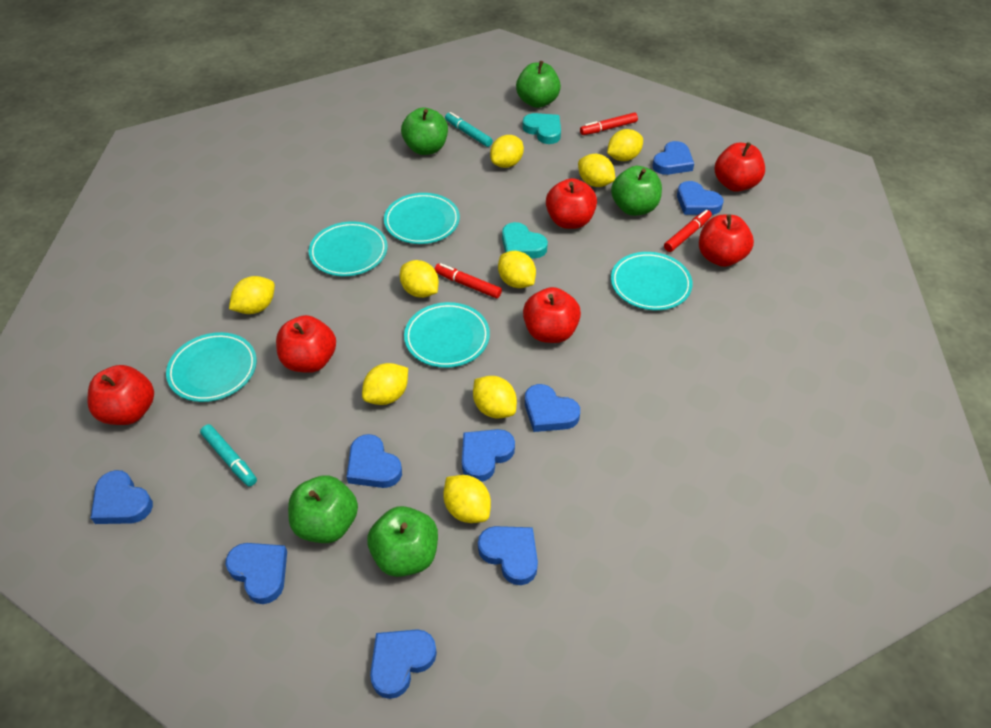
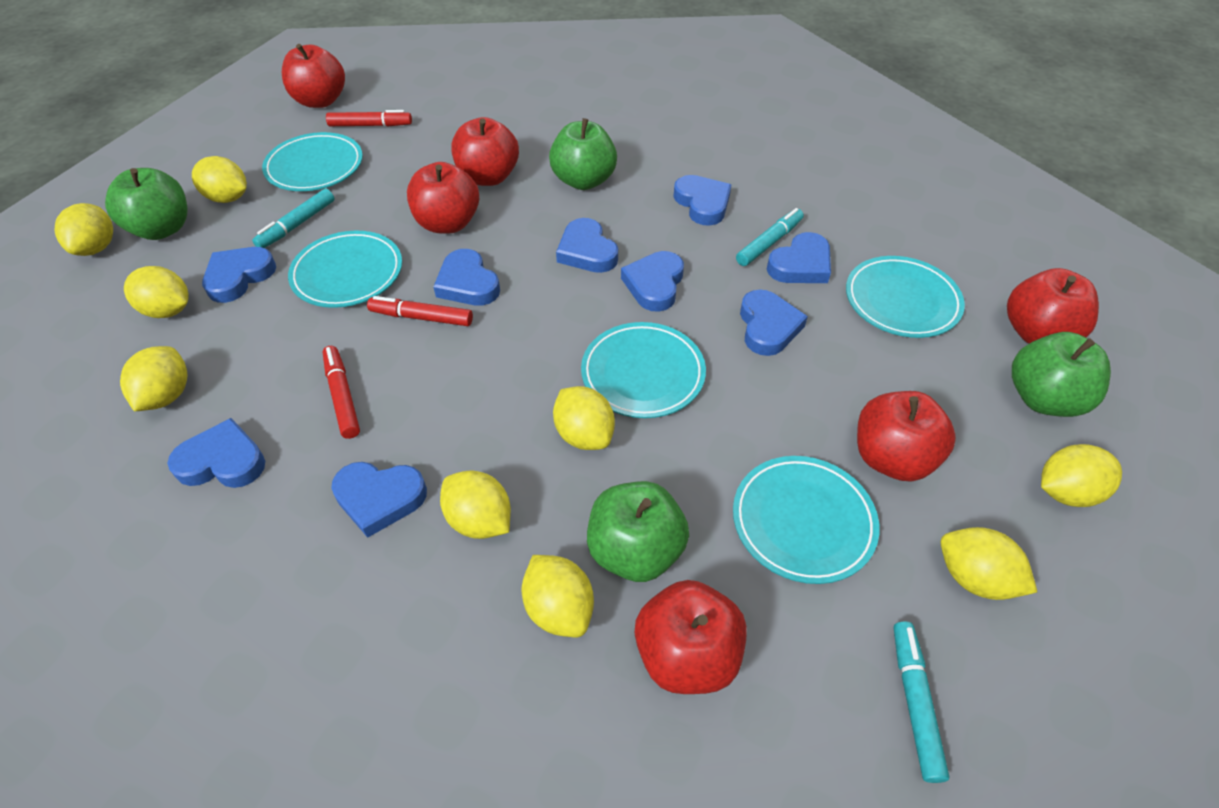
green apple: 5 -> 4
turquoise heart: 2 -> 0
turquoise marker: 2 -> 3

